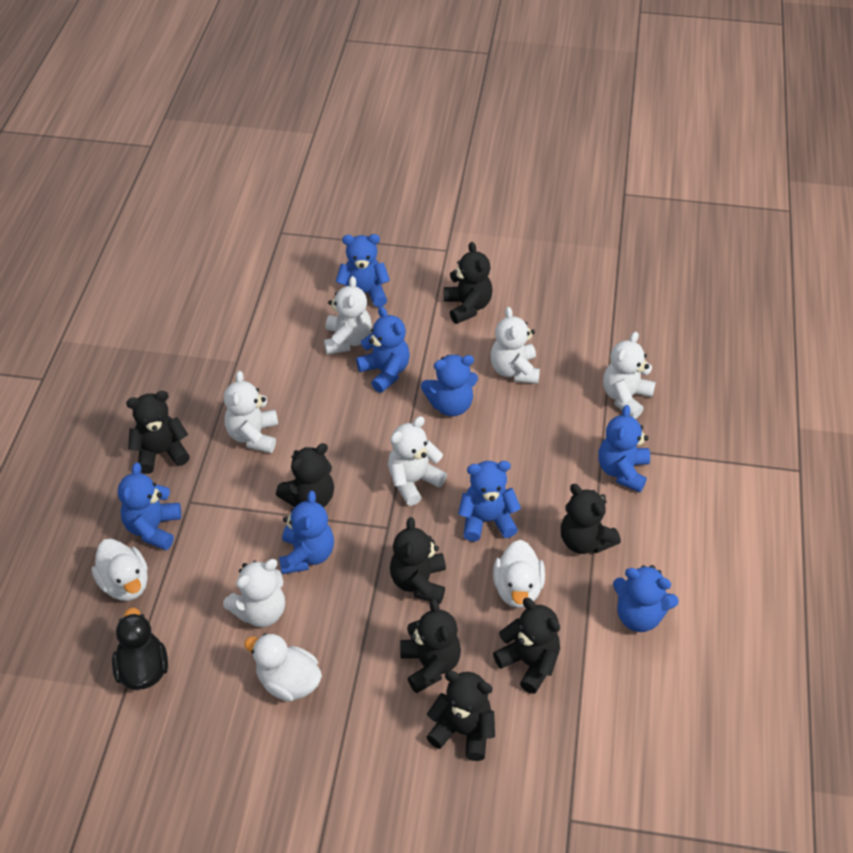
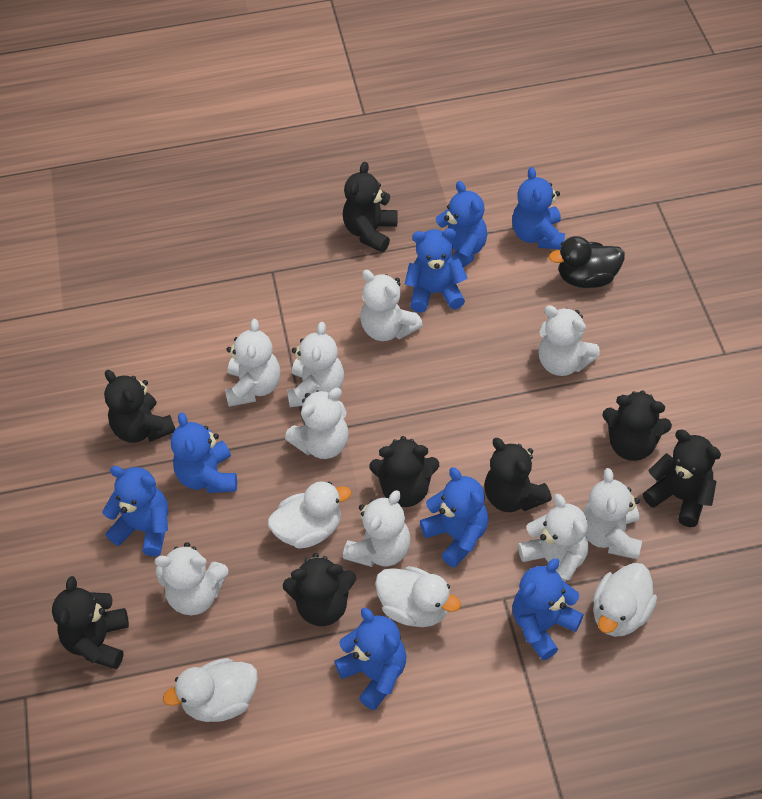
white duck: 3 -> 4
white teddy bear: 6 -> 9

